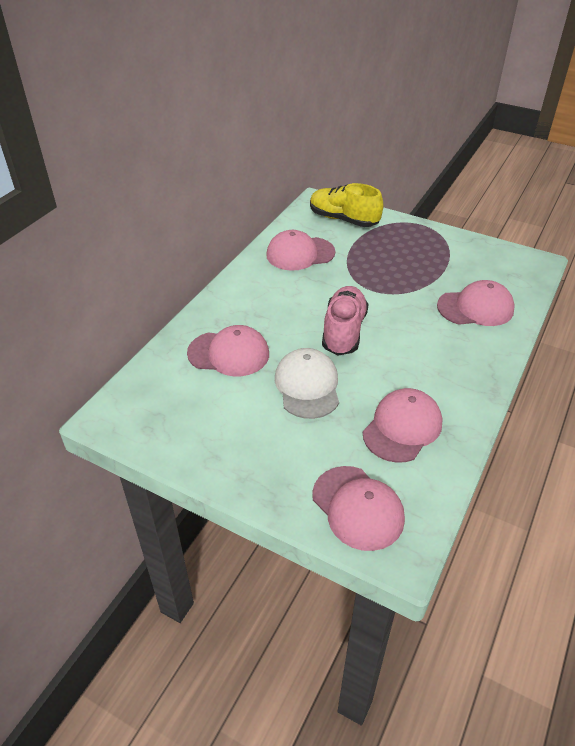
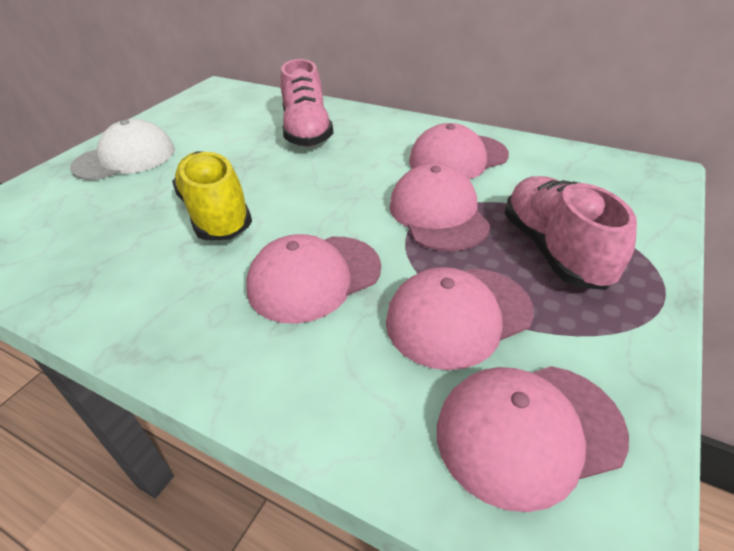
pink shoe: 1 -> 2

